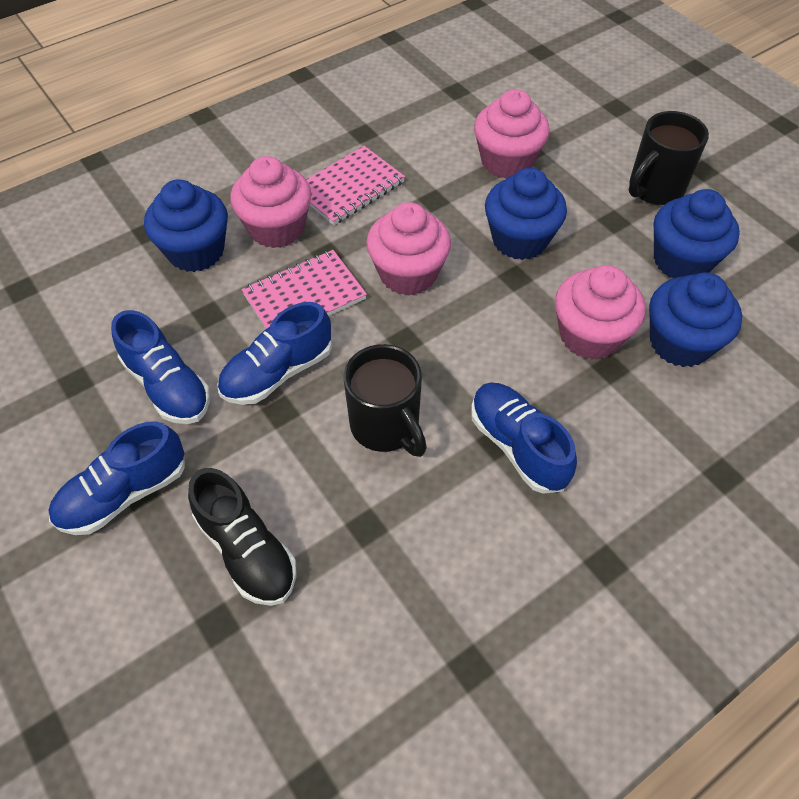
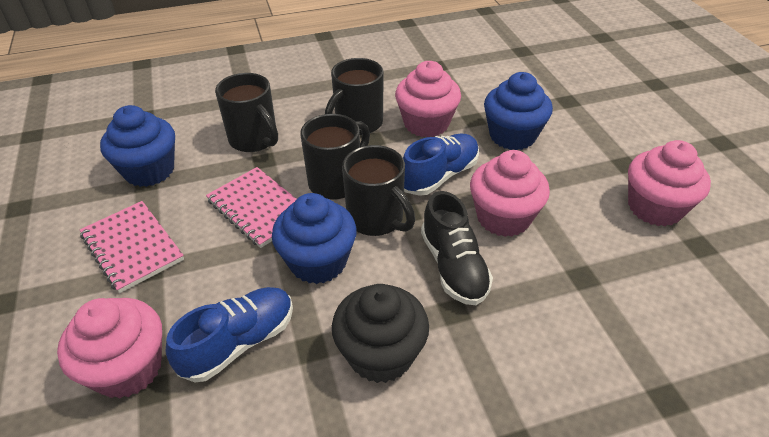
black cupcake: 0 -> 1
black mug: 2 -> 4
blue cupcake: 4 -> 3
blue shoe: 4 -> 2

